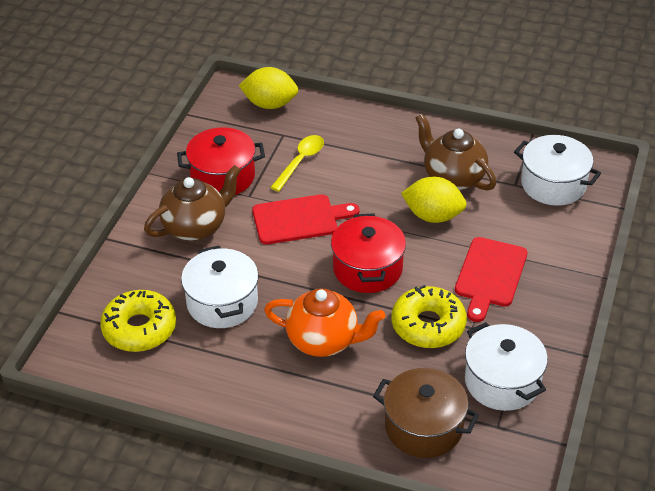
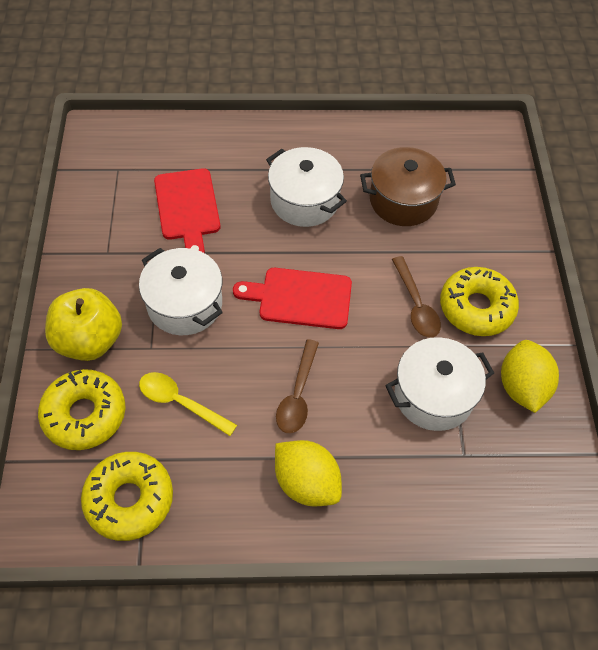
brown spoon: 0 -> 2
brown teapot: 2 -> 0
orange teapot: 1 -> 0
red pot: 2 -> 0
yellow apple: 0 -> 1
yellow donut: 2 -> 3

